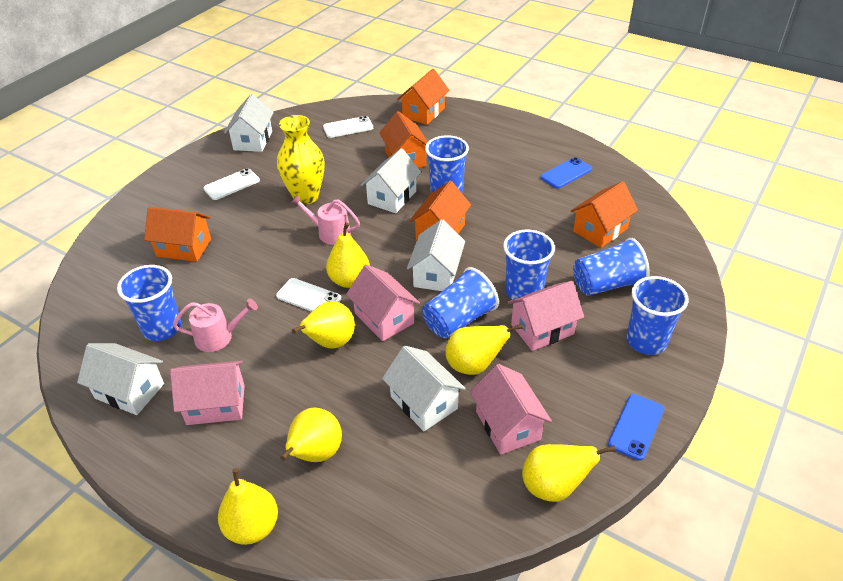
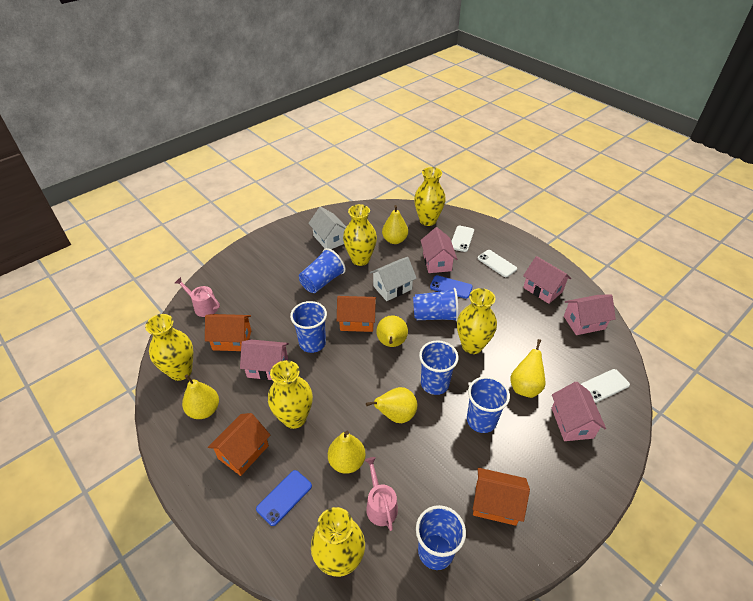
orange house: 5 -> 4
pink house: 4 -> 5
white house: 5 -> 2
yellow vase: 1 -> 6

